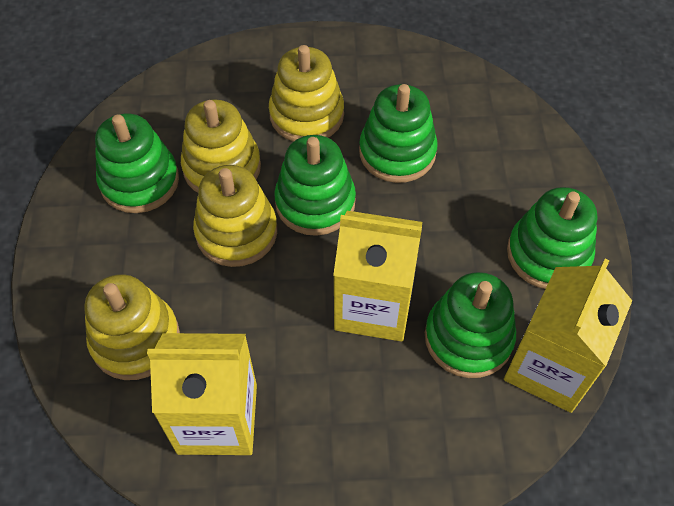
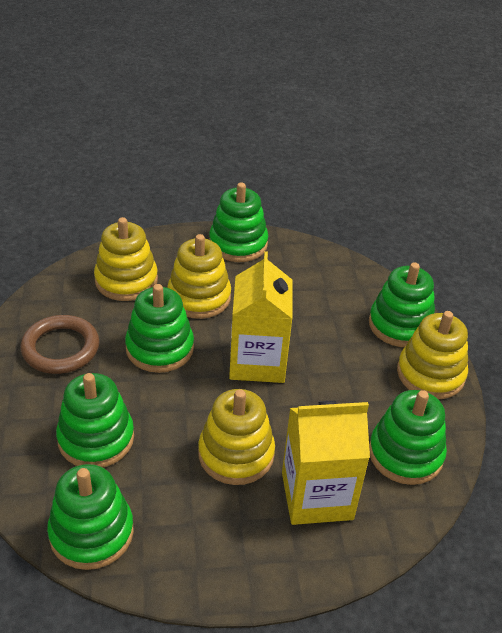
brown ring: 0 -> 1
green stacking toy: 5 -> 6
yellow carton: 3 -> 2

